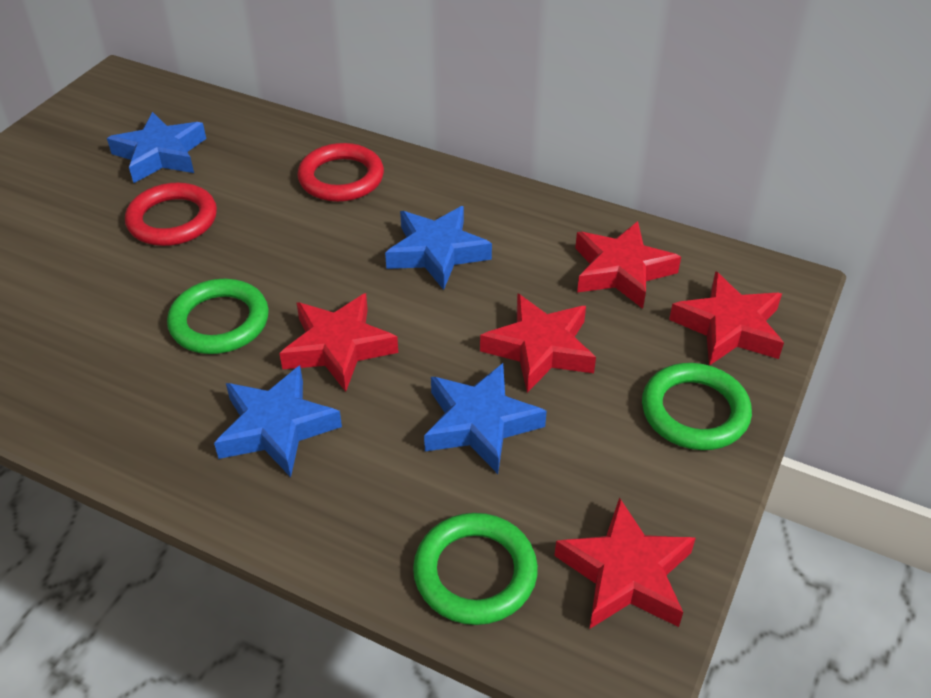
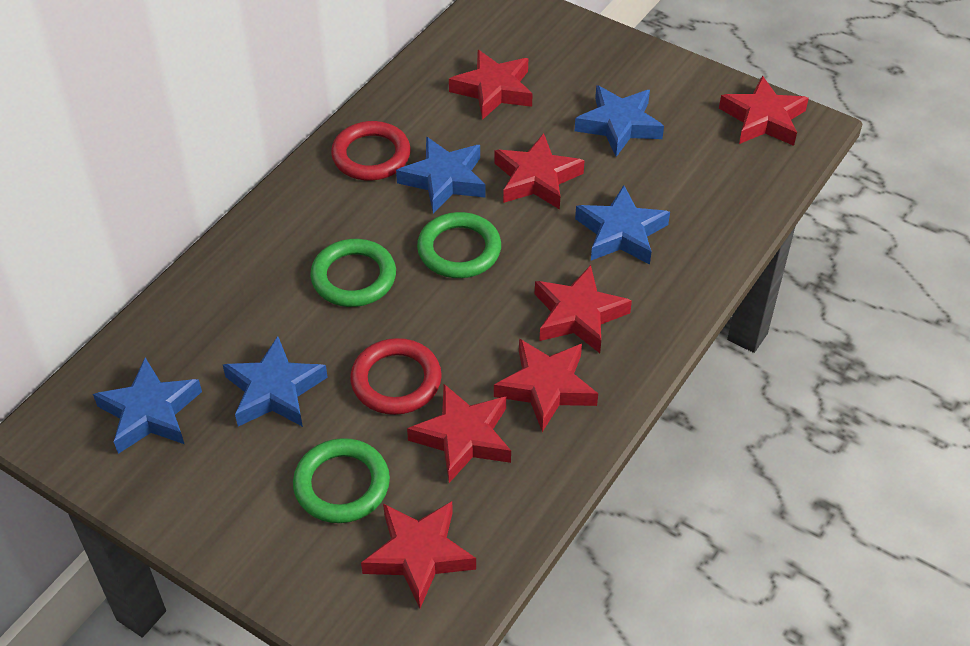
blue star: 4 -> 5
red star: 5 -> 7

